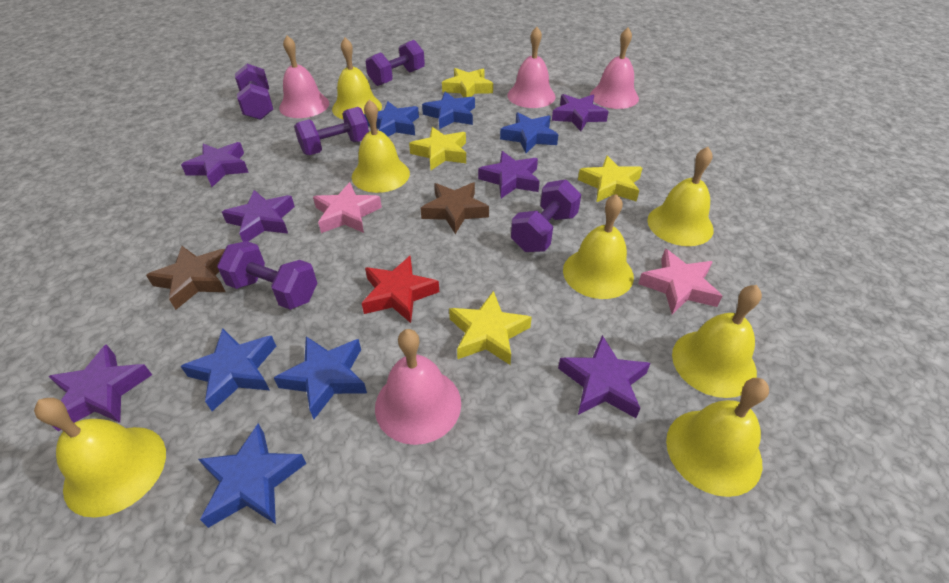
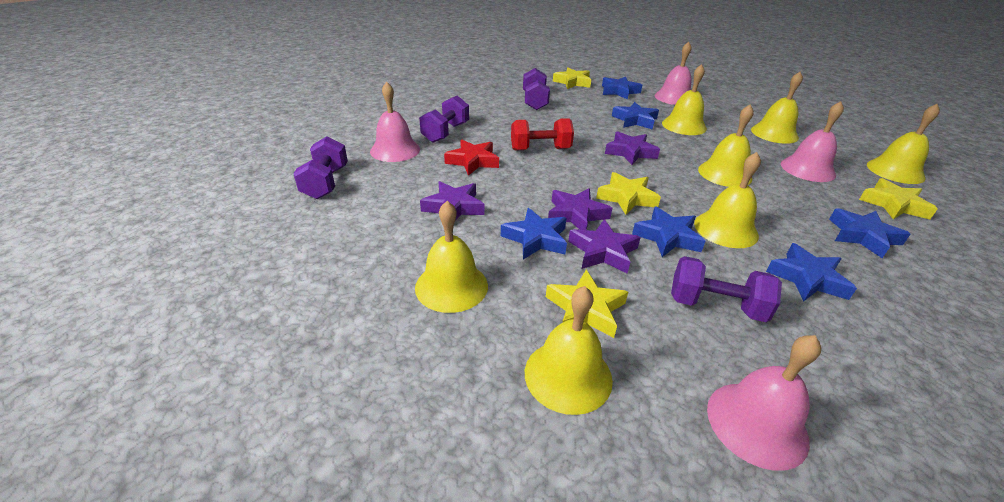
brown star: 2 -> 0
pink star: 2 -> 0
purple dumbbell: 5 -> 4
purple star: 6 -> 4
red dumbbell: 0 -> 1

